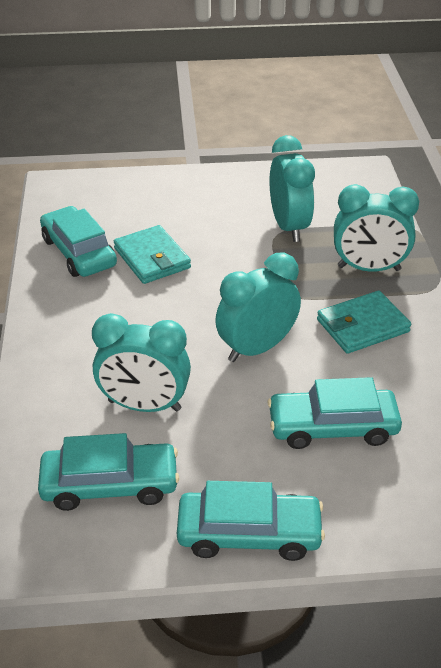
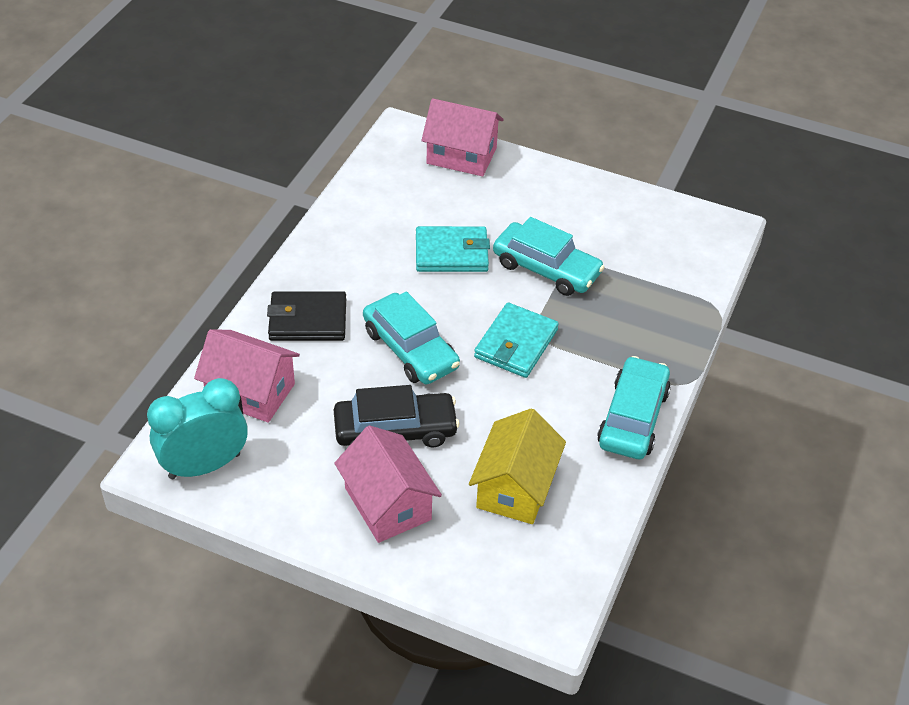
black car: 0 -> 1
black wallet: 0 -> 1
pink house: 0 -> 3
turquoise car: 4 -> 3
turquoise clock: 4 -> 1
yellow house: 0 -> 1

